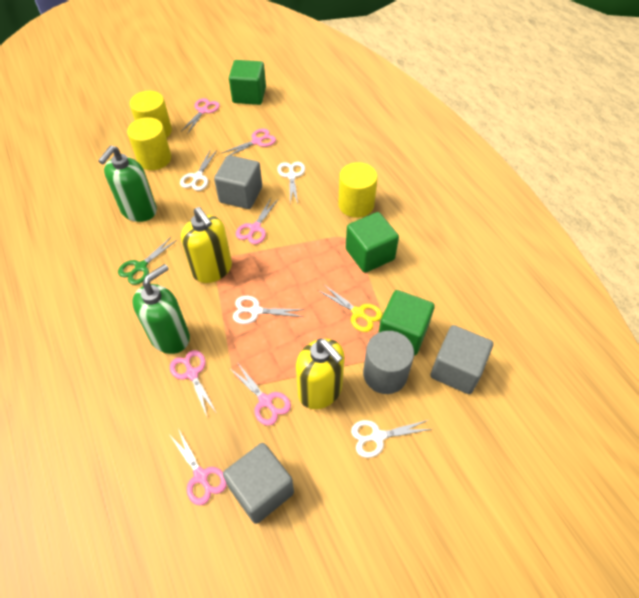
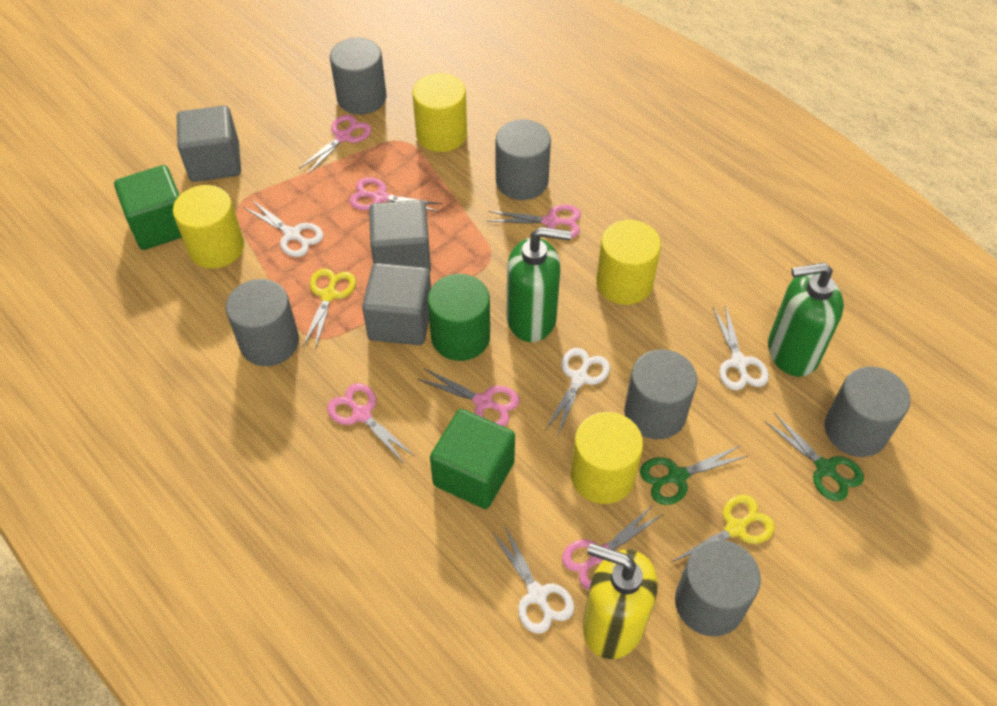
green cube: 3 -> 2
green cylinder: 0 -> 1
green scissors: 1 -> 2
grey cylinder: 1 -> 6
yellow cylinder: 3 -> 4
yellow scissors: 1 -> 2
yellow soap dispenser: 2 -> 1

